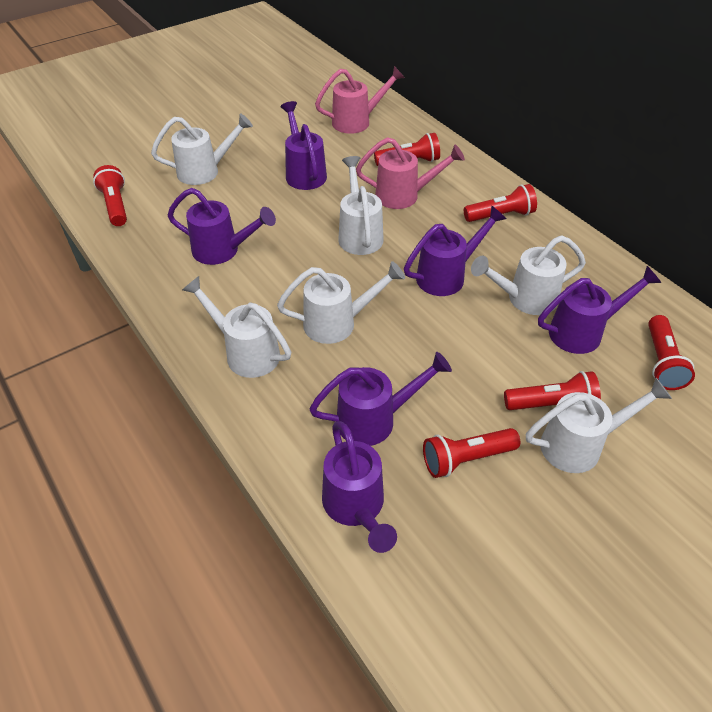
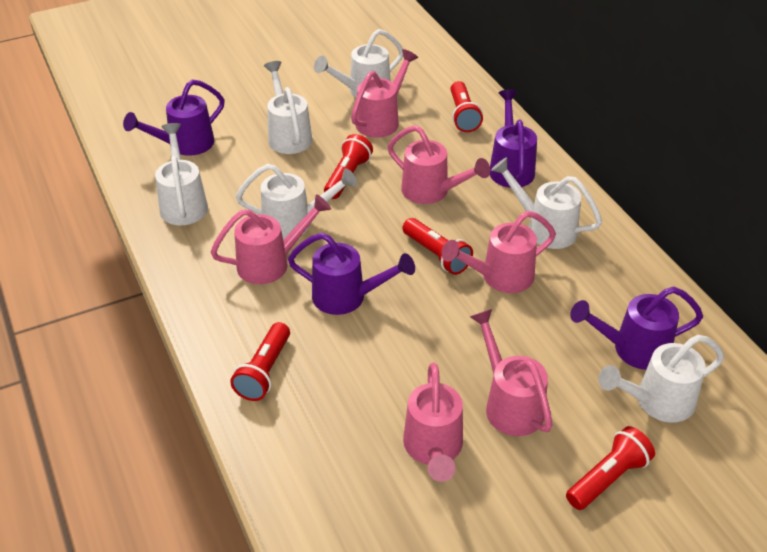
pink watering can: 2 -> 6
purple watering can: 6 -> 4
red flashlight: 6 -> 5

